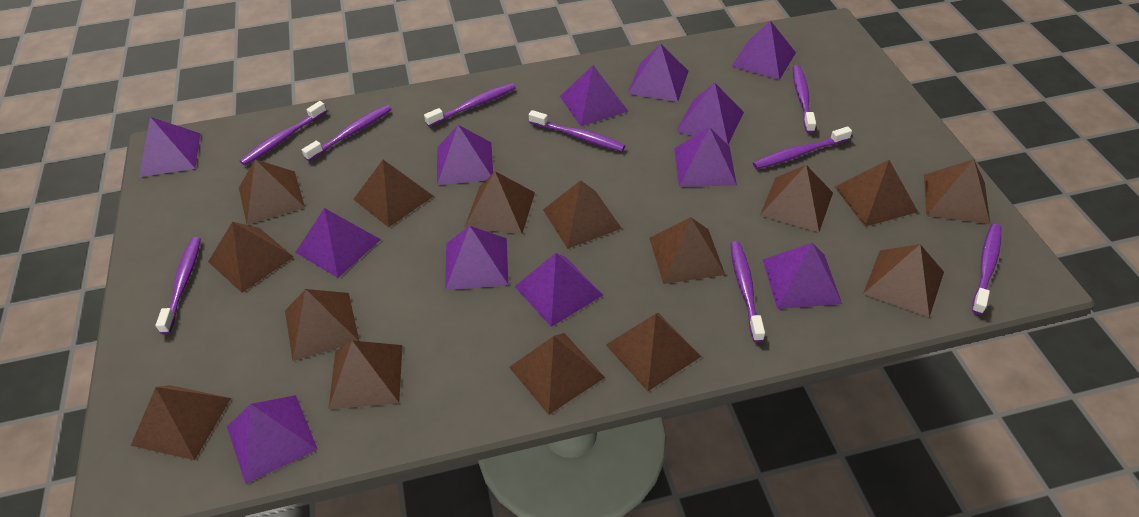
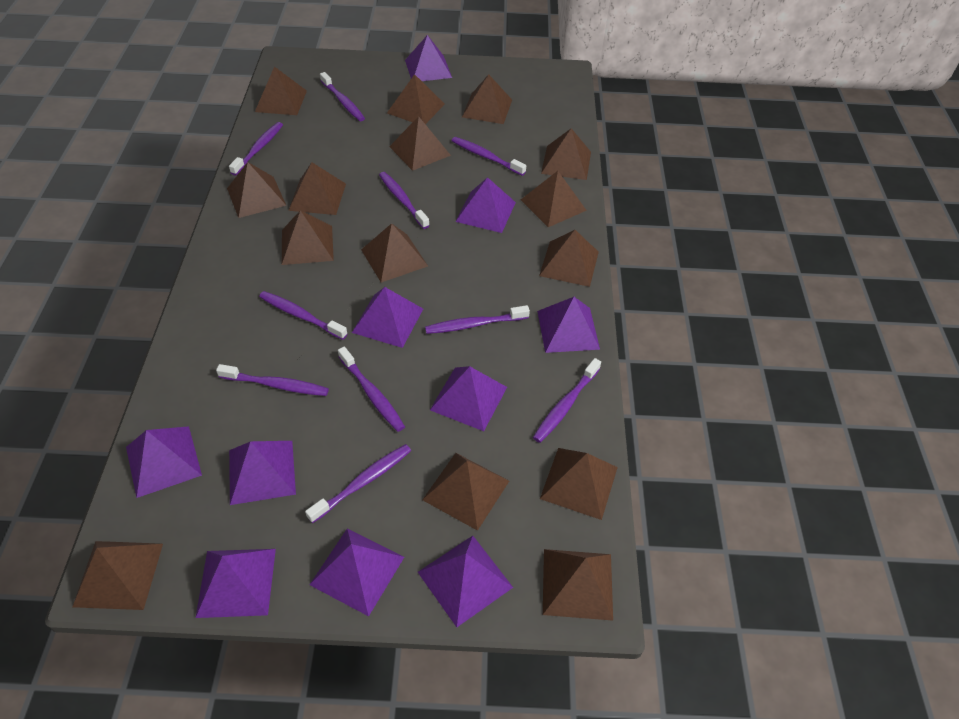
purple pyramid: 12 -> 10
purple toothbrush: 9 -> 10

